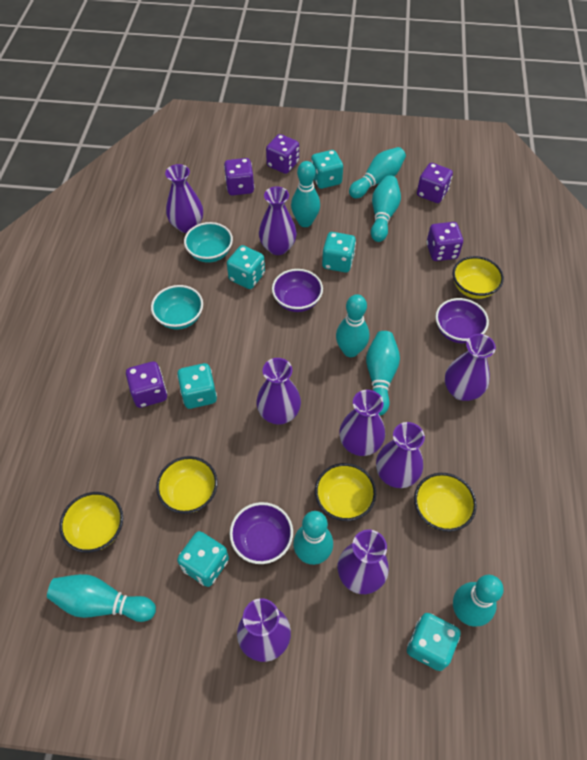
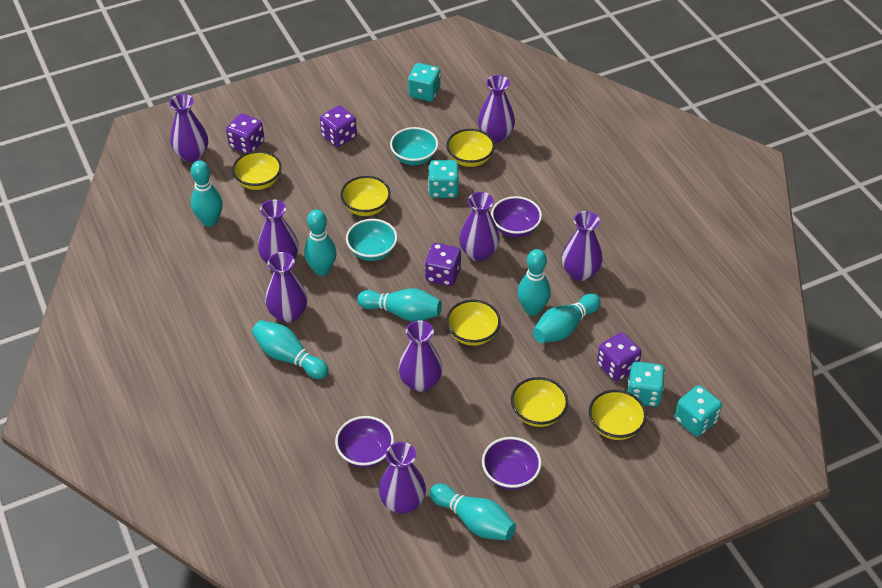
purple dice: 5 -> 4
turquoise bowling pin: 8 -> 7
turquoise dice: 6 -> 4
yellow bowl: 5 -> 6

